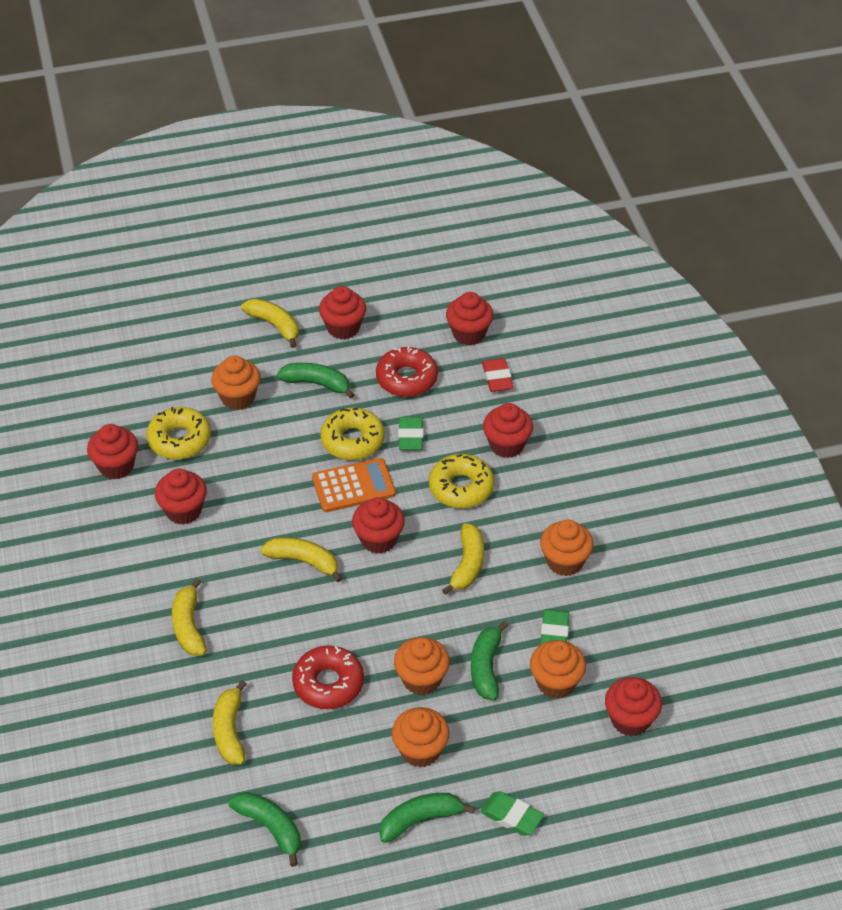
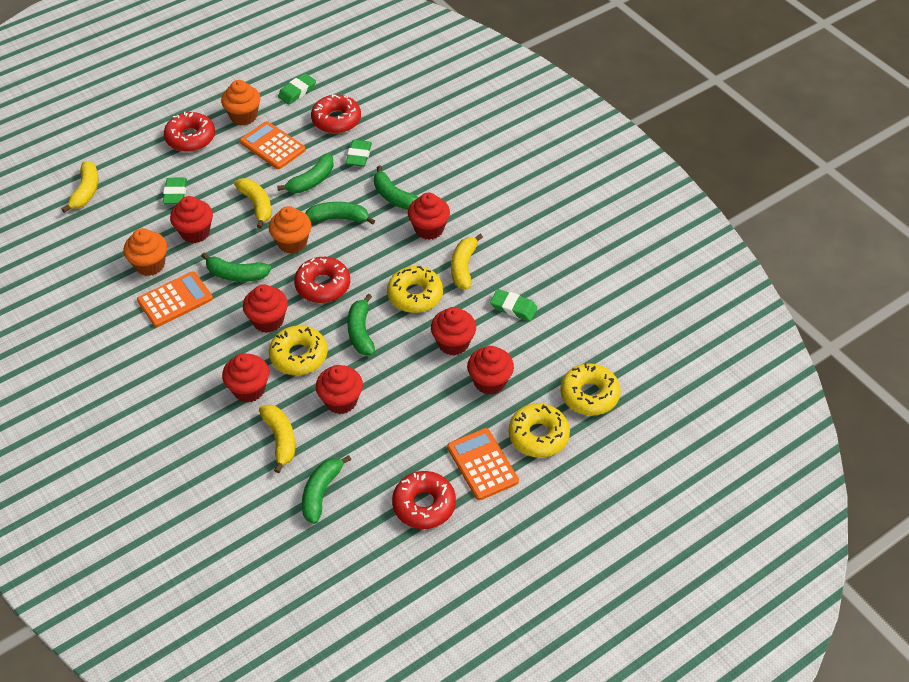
green banana: 4 -> 6
green eraser: 3 -> 4
orange calculator: 1 -> 3
orange cupcake: 5 -> 3
red donut: 2 -> 4
red eraser: 1 -> 0
yellow banana: 5 -> 4
yellow donut: 3 -> 4

